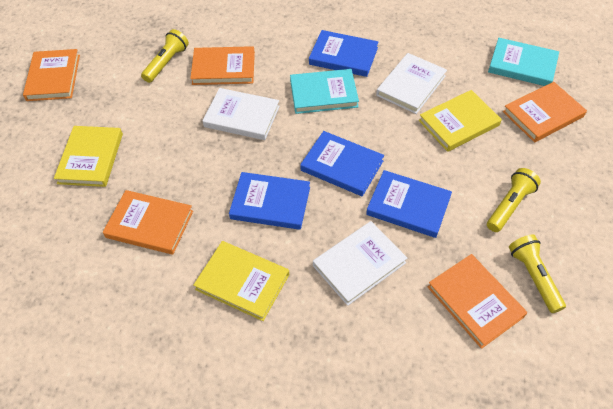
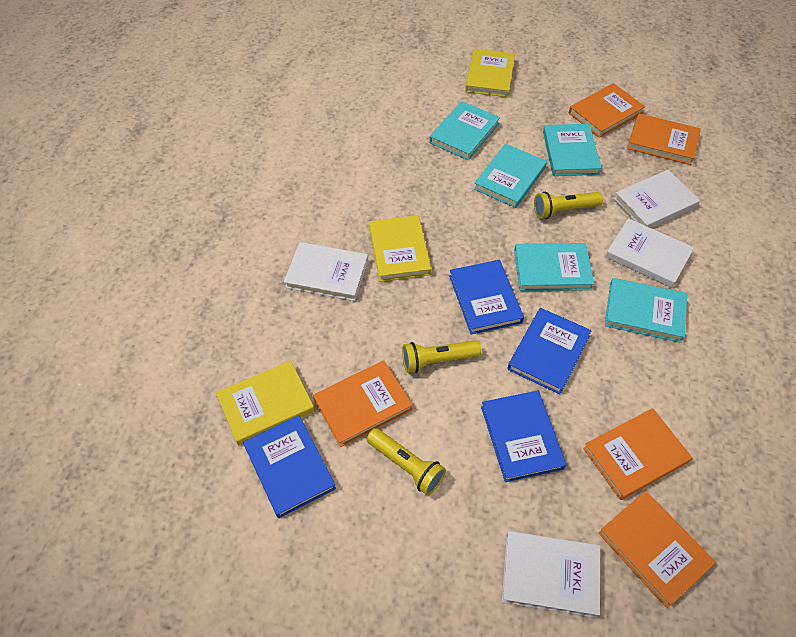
turquoise book: 2 -> 5
white book: 3 -> 4

